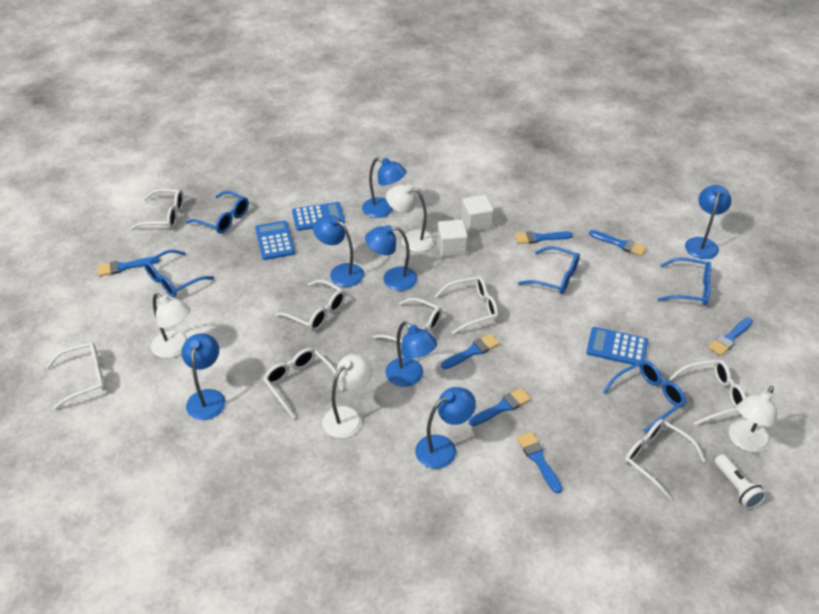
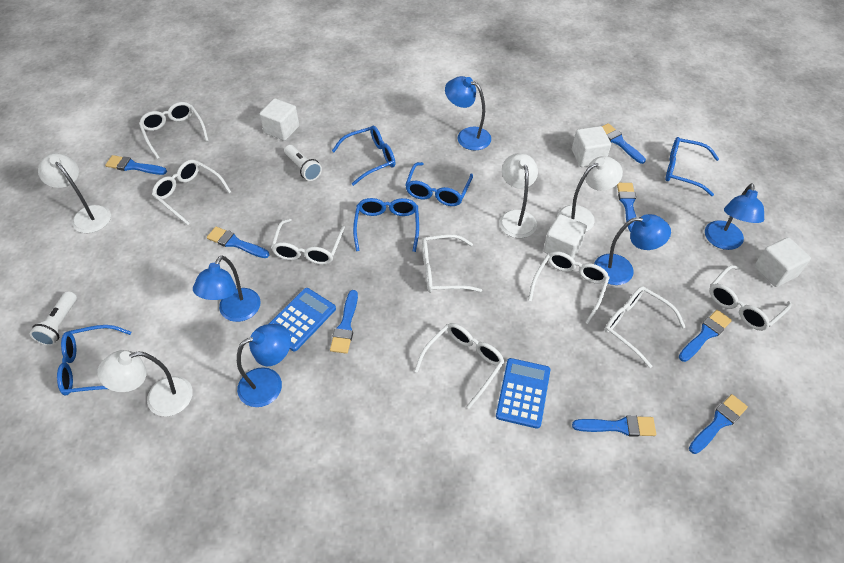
blue brush: 7 -> 8
blue calculator: 3 -> 2
blue lamp: 7 -> 5
white cube: 2 -> 4
white flashlight: 1 -> 2

